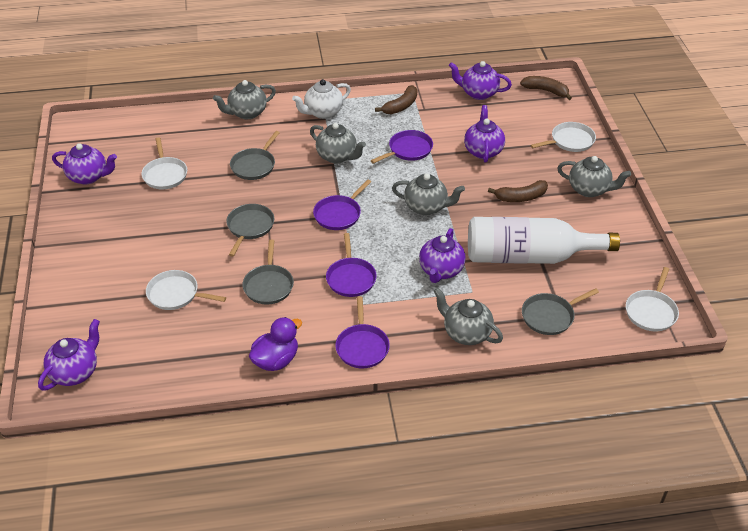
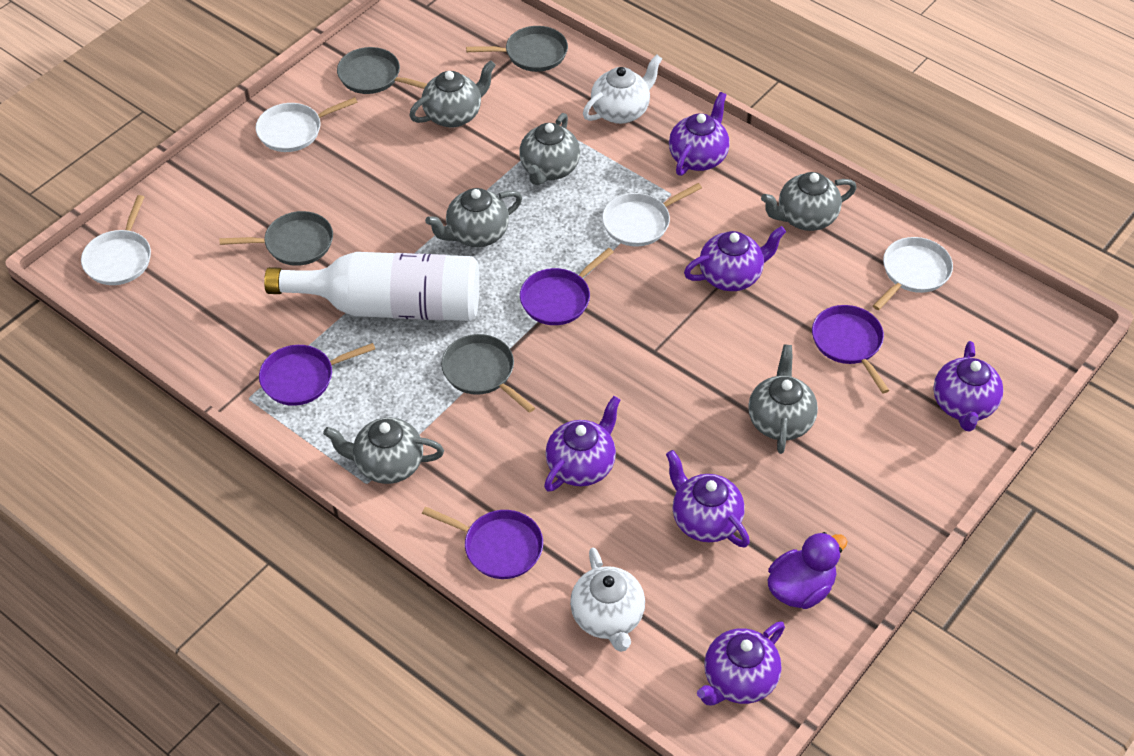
brown banana: 3 -> 0
grey teapot: 5 -> 6
purple teapot: 5 -> 6
white teapot: 1 -> 2

